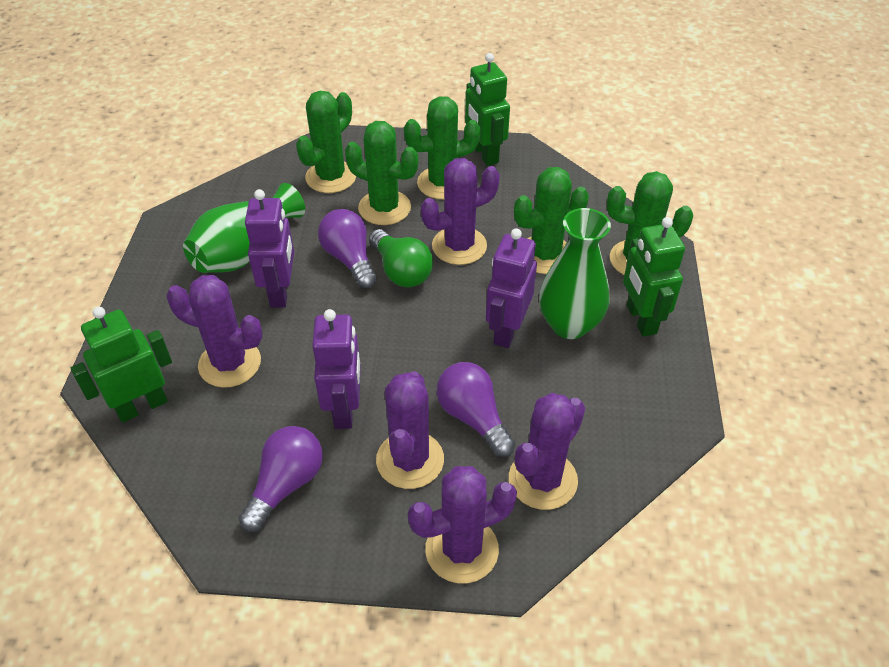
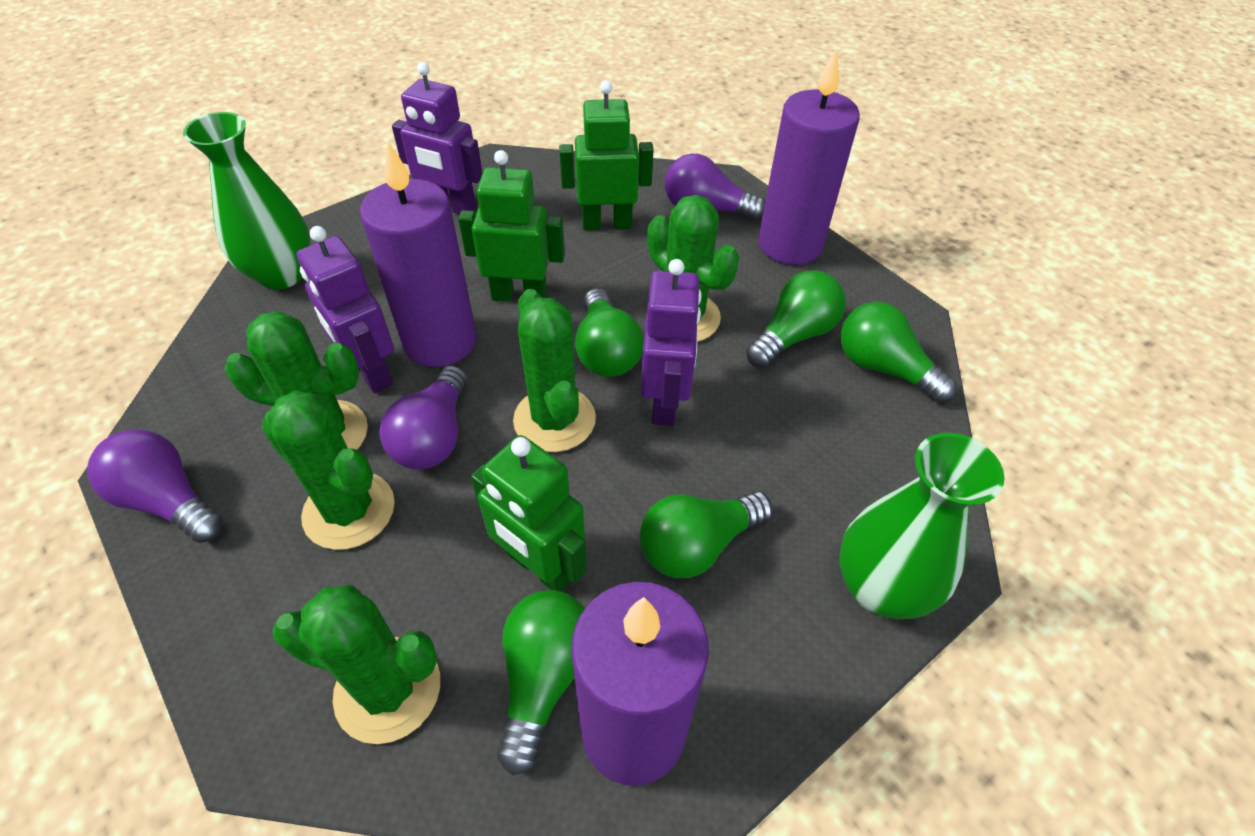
green light bulb: 1 -> 5
purple cactus: 5 -> 0
purple candle: 0 -> 3

